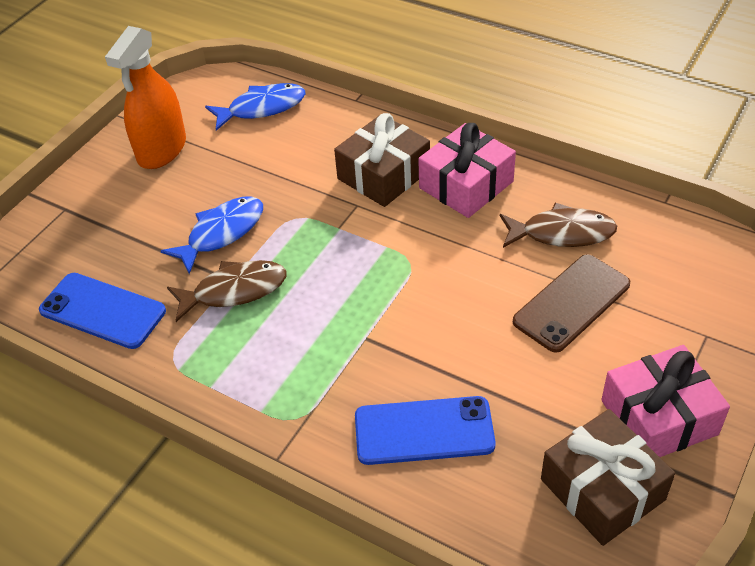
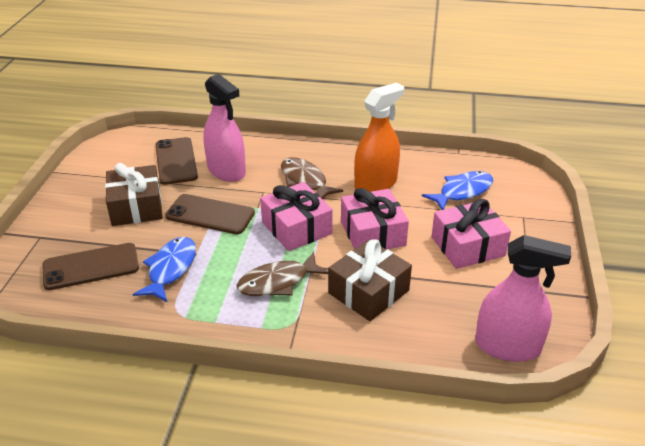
blue phone: 2 -> 0
brown phone: 1 -> 3
pink gift: 2 -> 3
pink spray bottle: 0 -> 2

